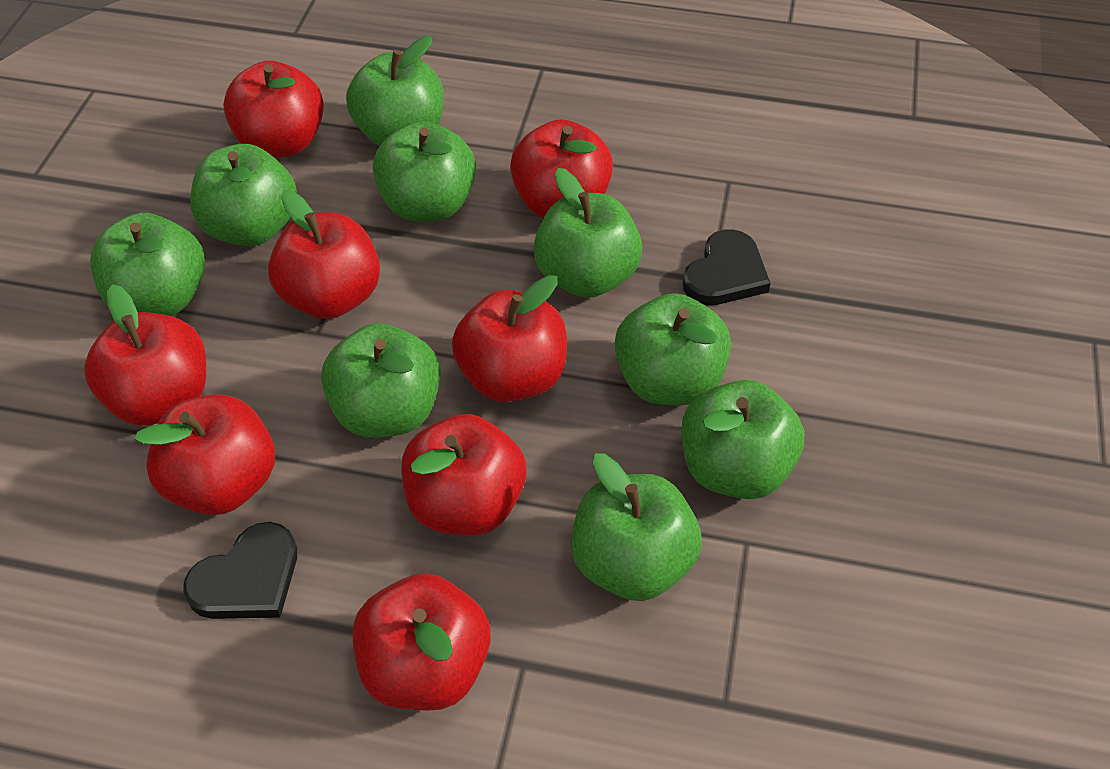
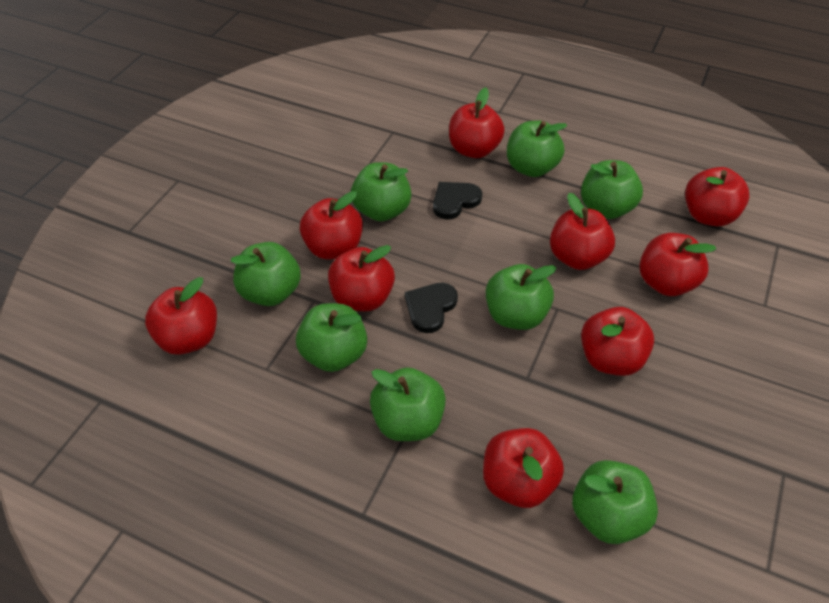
green apple: 9 -> 8
red apple: 8 -> 9

